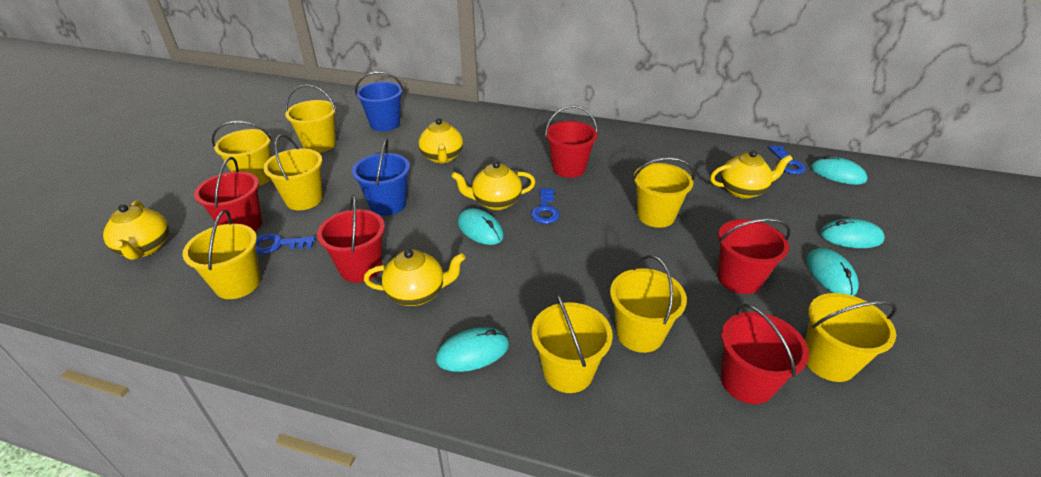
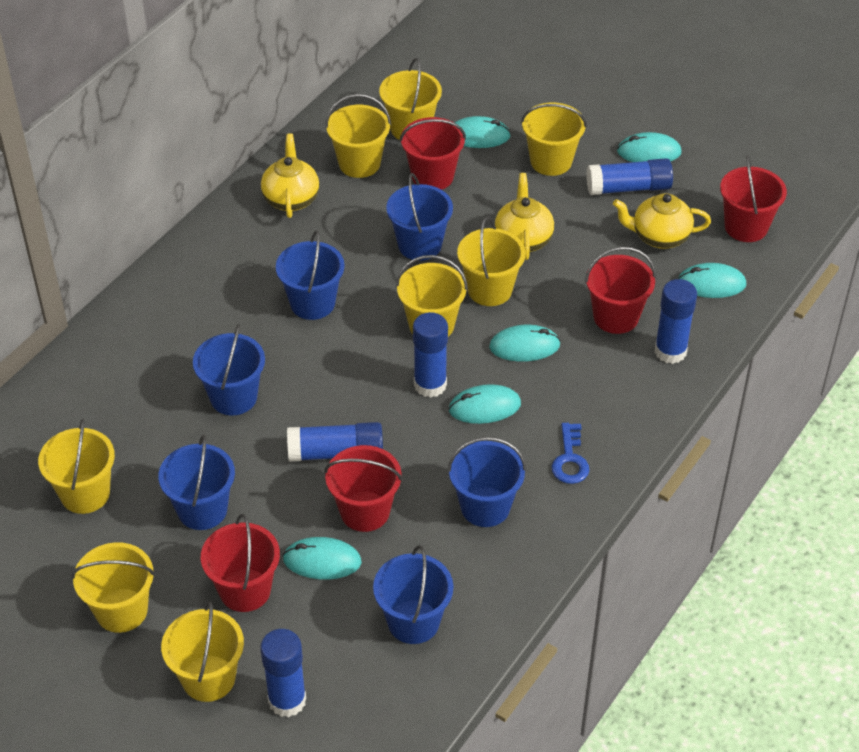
blue bucket: 2 -> 6
blue glue stick: 0 -> 5
blue key: 3 -> 1
turquoise mouse: 5 -> 6
yellow teapot: 5 -> 3

